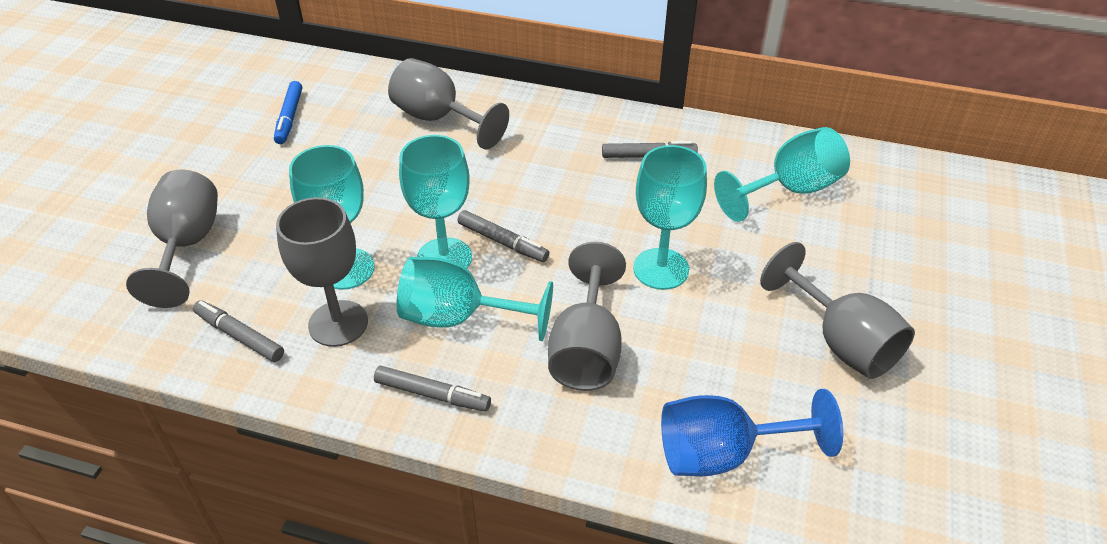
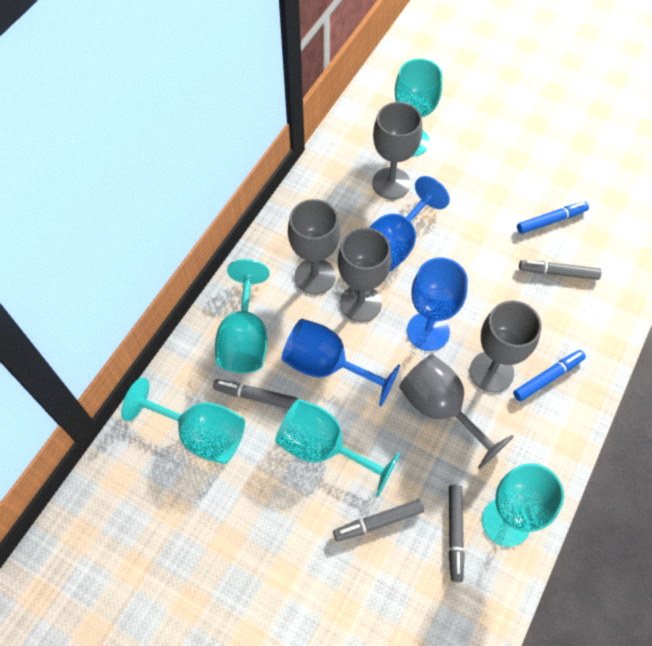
blue goblet: 1 -> 3
blue marker: 1 -> 2

